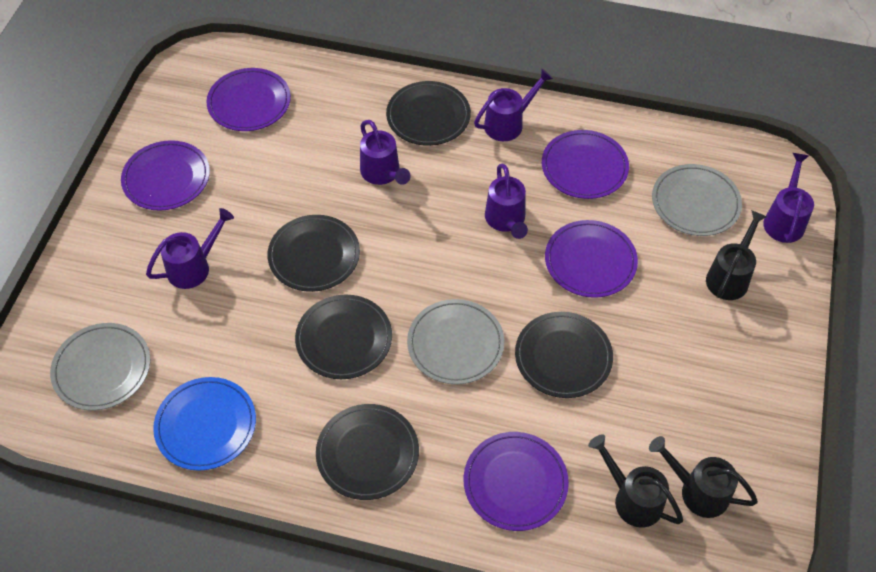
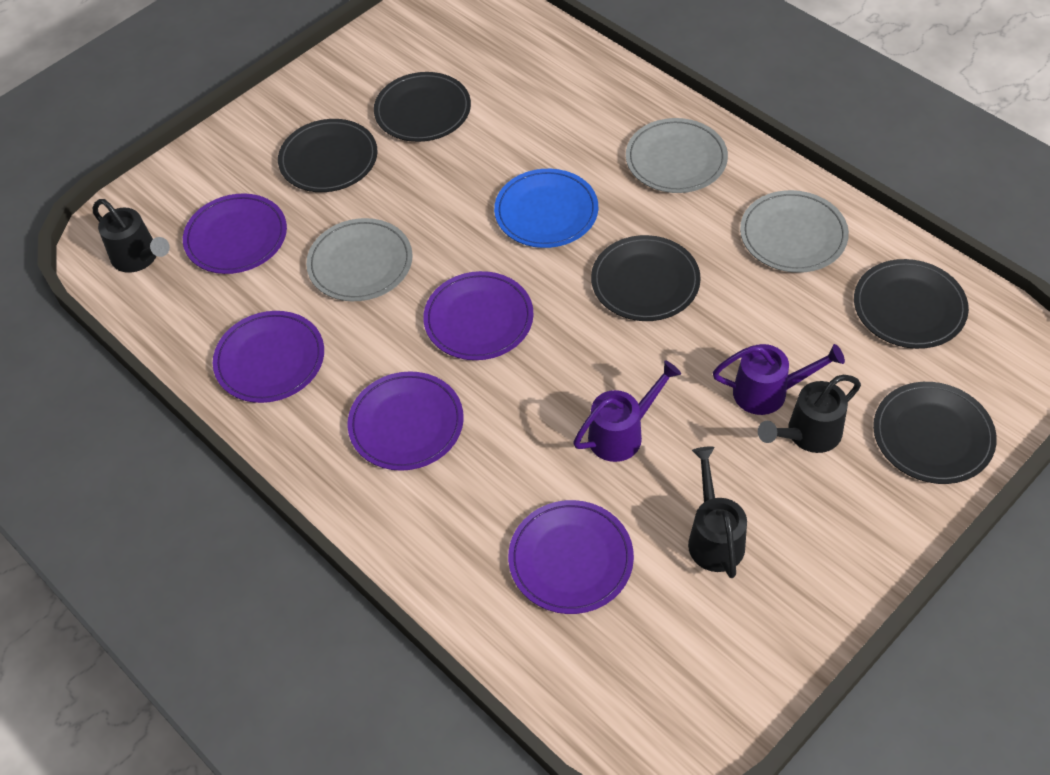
purple watering can: 5 -> 2

